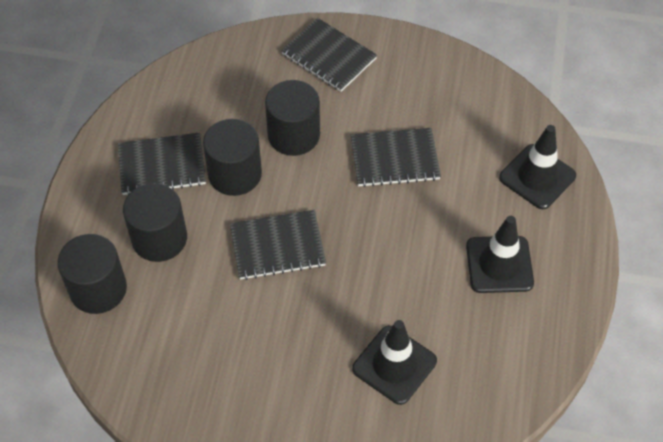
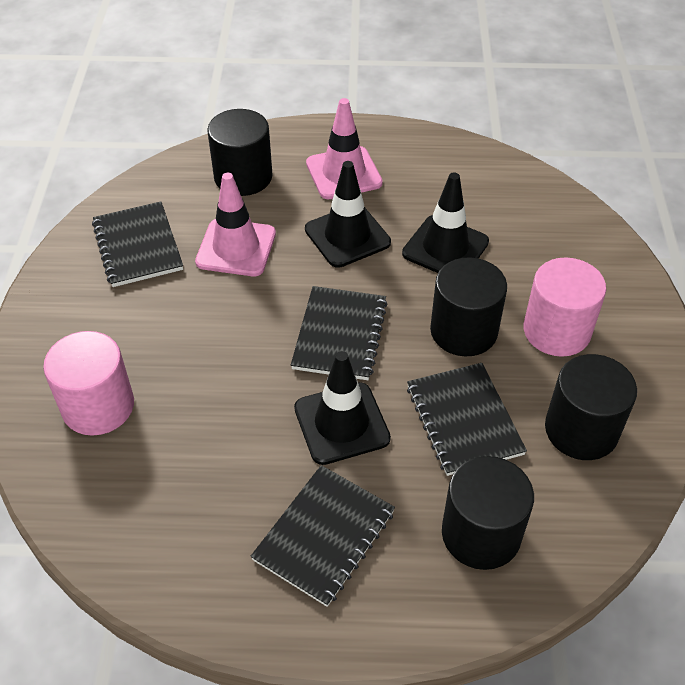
pink cylinder: 0 -> 2
pink traffic cone: 0 -> 2

